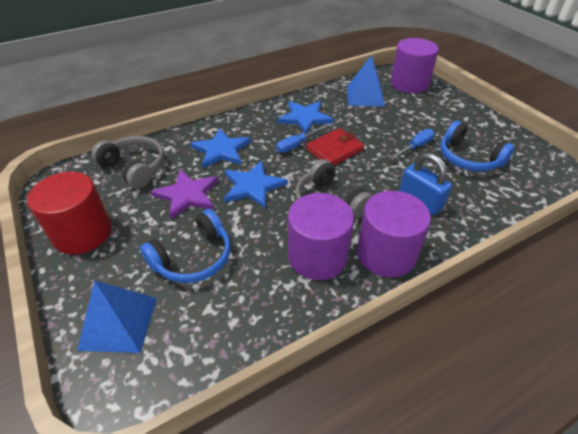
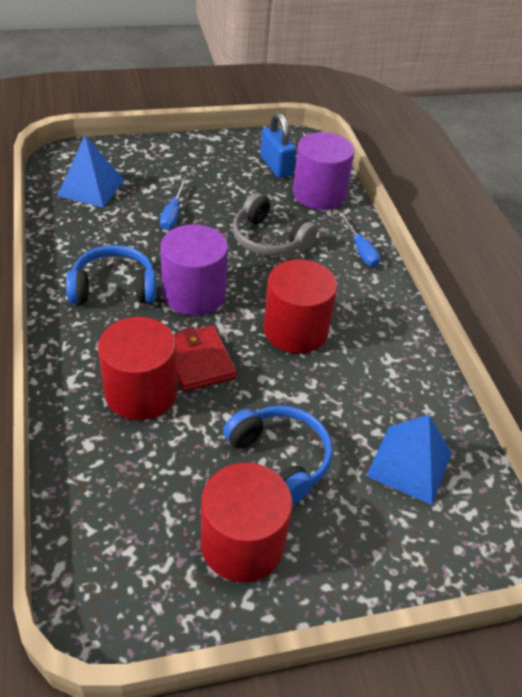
blue star: 3 -> 0
grey headphones: 2 -> 1
purple cylinder: 3 -> 2
purple star: 1 -> 0
red cylinder: 1 -> 3

